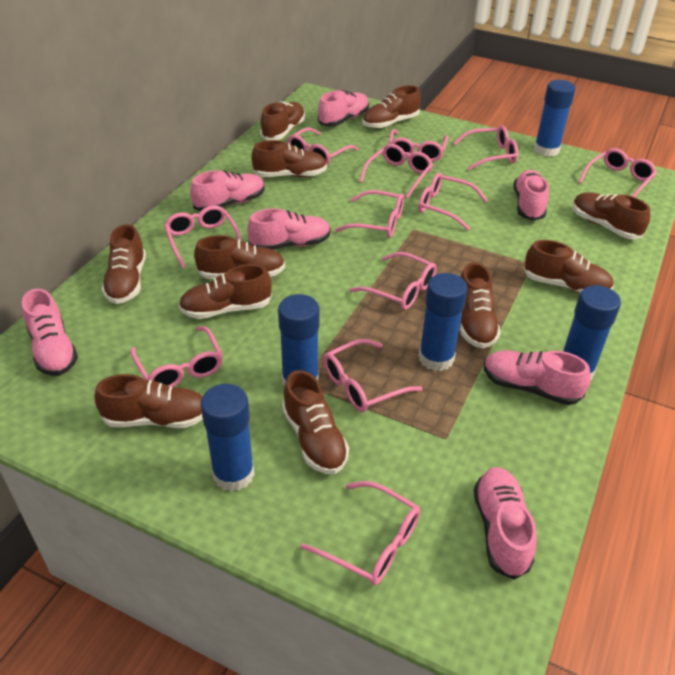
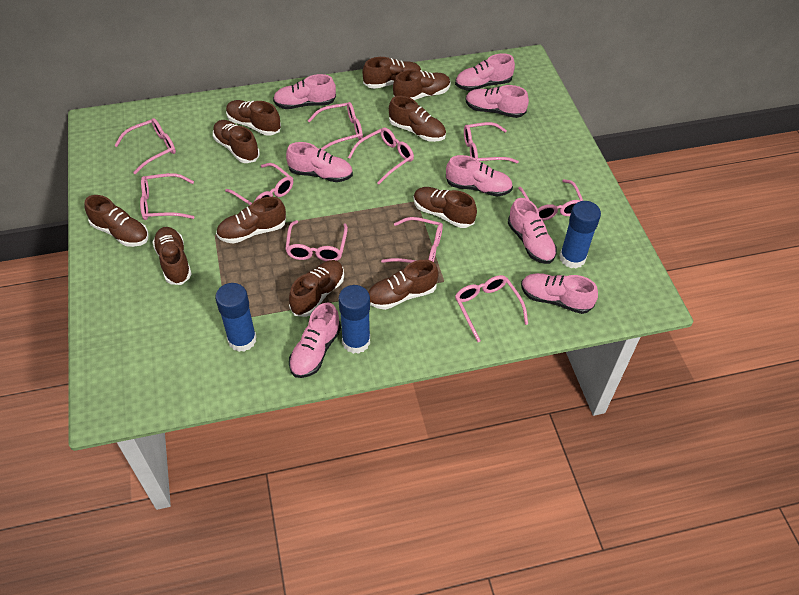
blue glue stick: 5 -> 3
pink glasses: 12 -> 10
pink shoe: 7 -> 8

